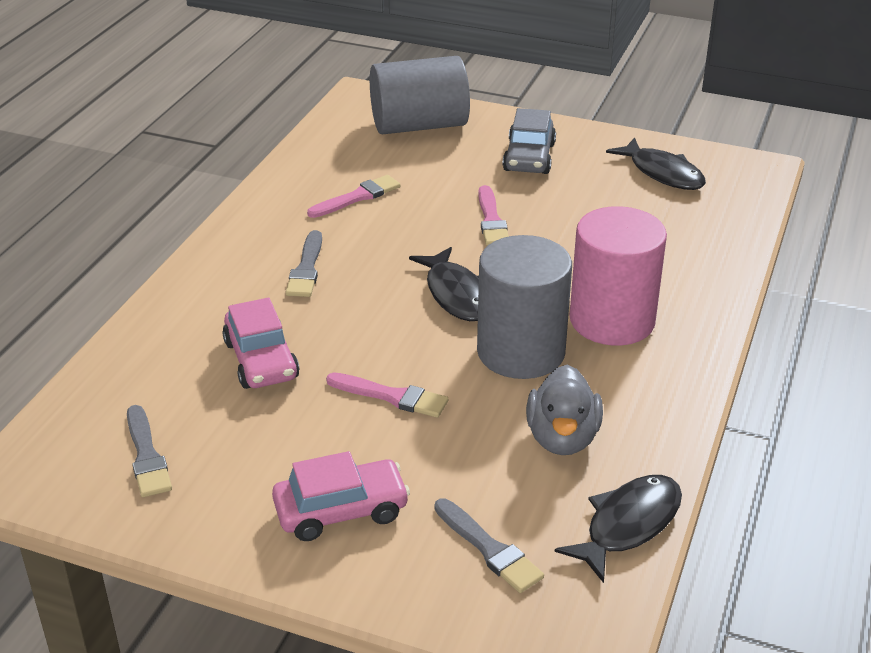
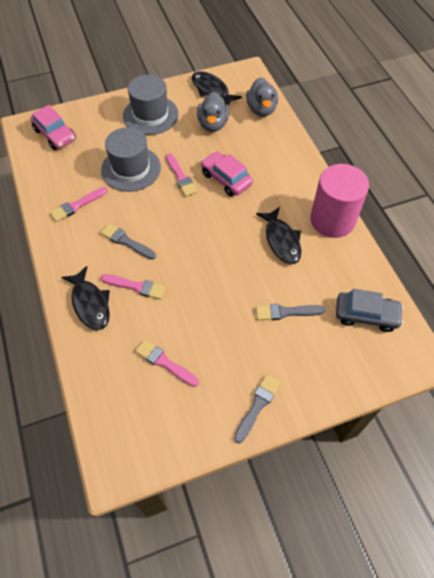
grey cylinder: 2 -> 0
grey duck: 1 -> 2
grey hat: 0 -> 2
pink brush: 3 -> 4

